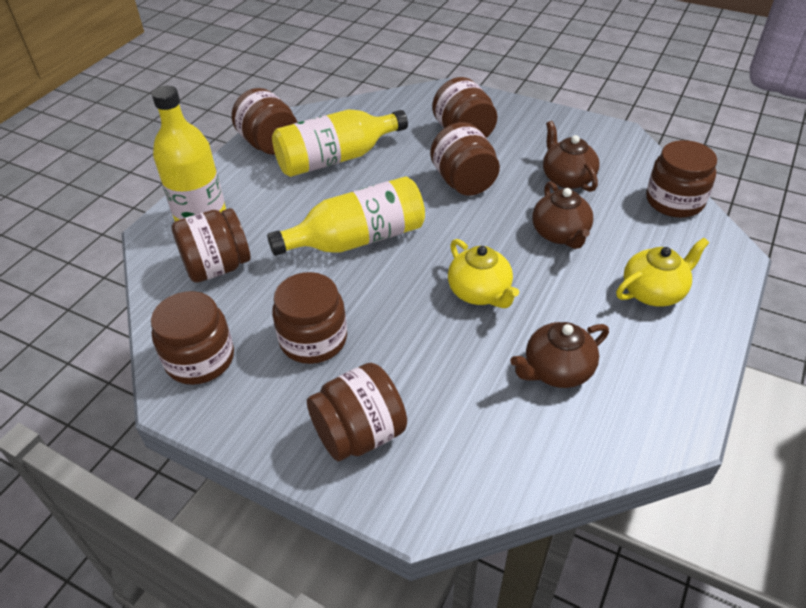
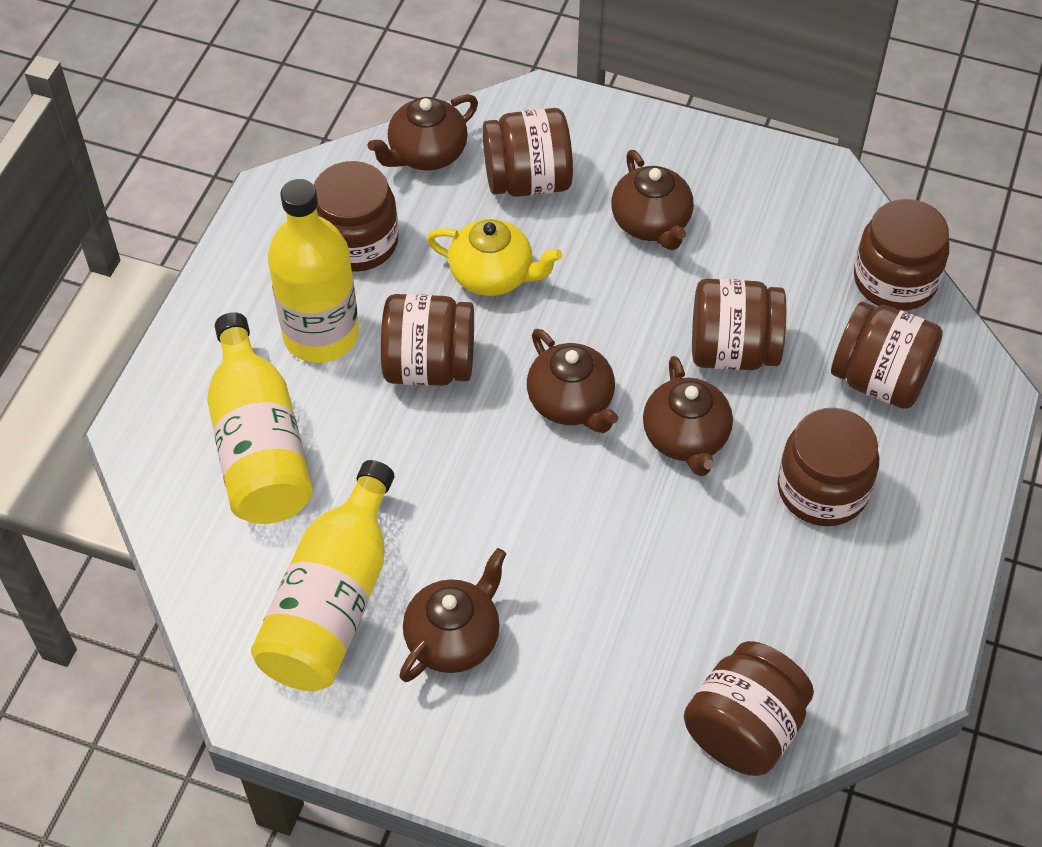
brown teapot: 3 -> 5
yellow teapot: 2 -> 1

